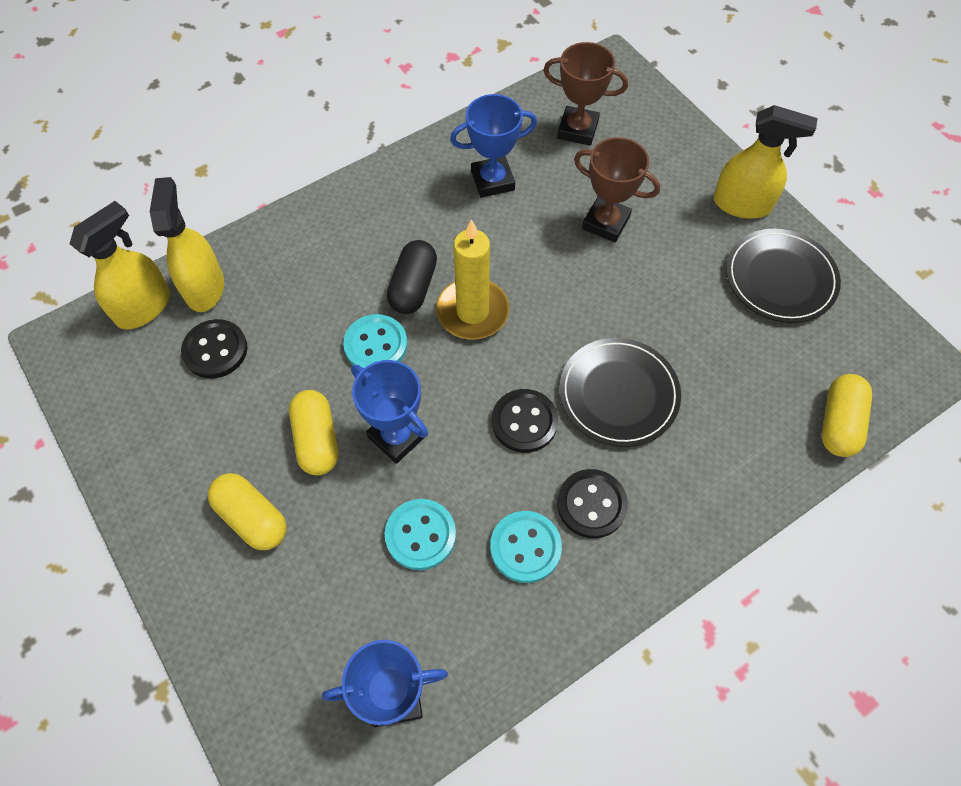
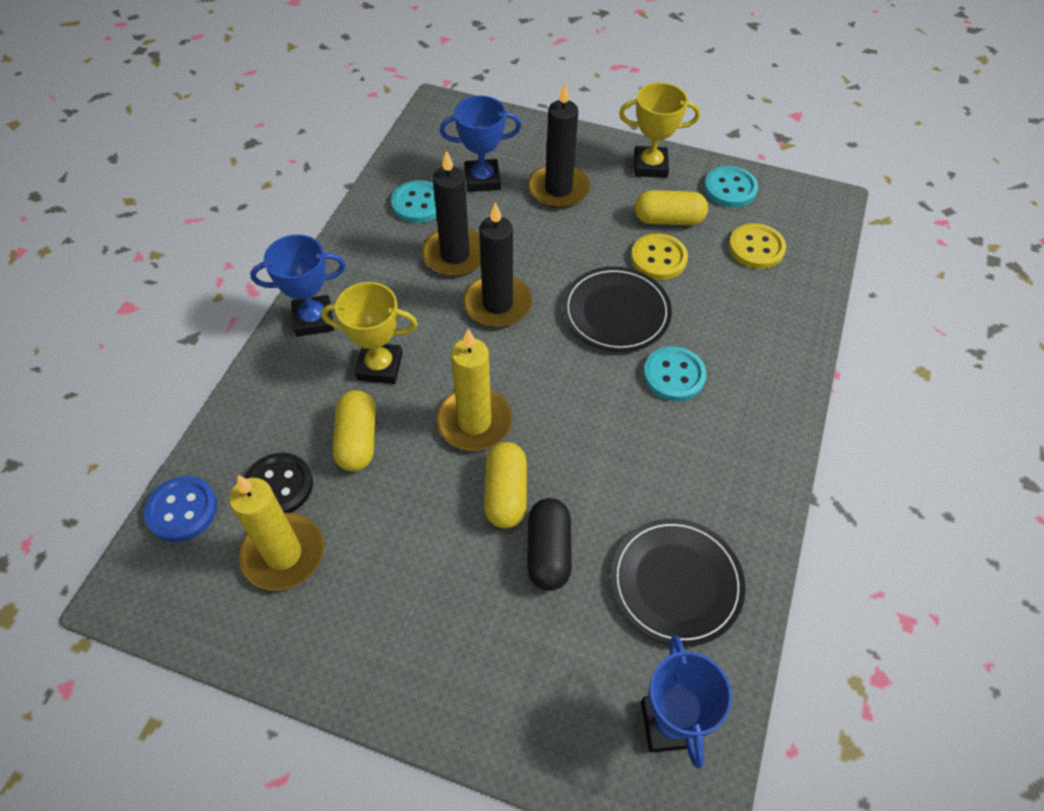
black button: 3 -> 1
black candle: 0 -> 3
blue button: 0 -> 1
brown trophy: 2 -> 0
yellow button: 0 -> 2
yellow candle: 1 -> 2
yellow spray bottle: 3 -> 0
yellow trophy: 0 -> 2

